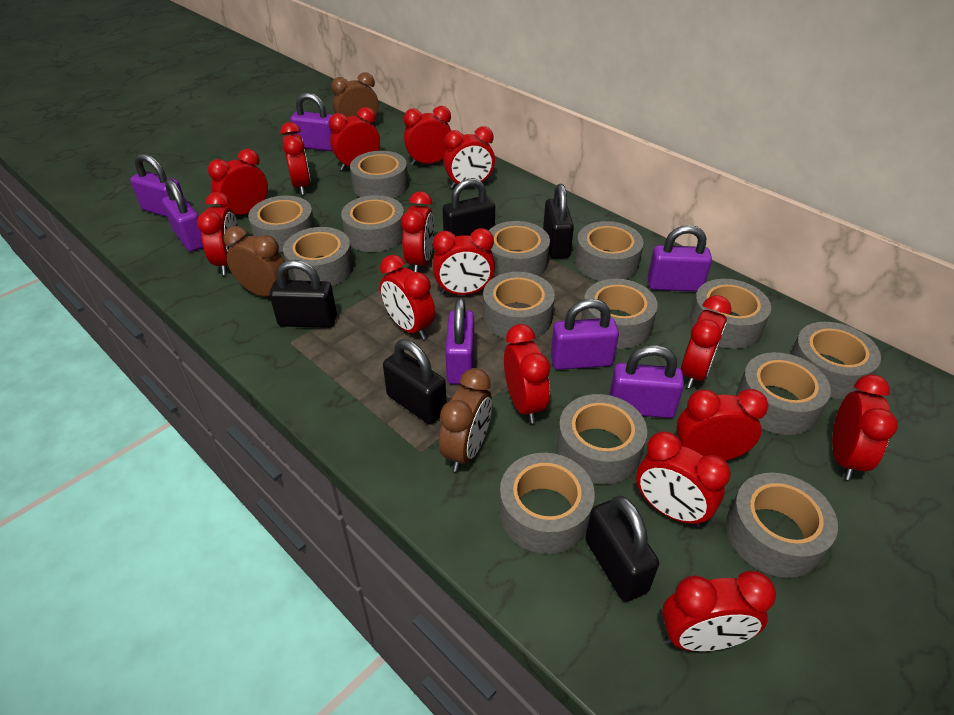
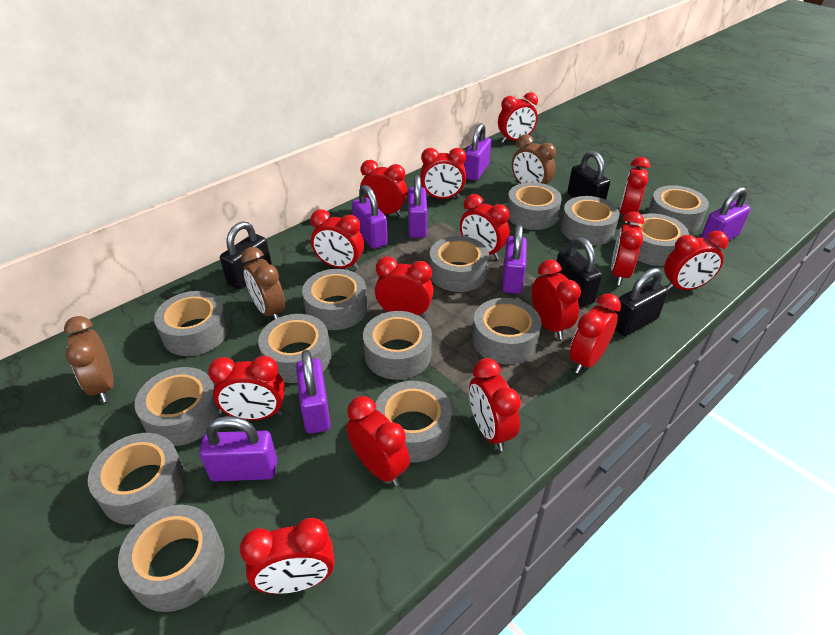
black padlock: 5 -> 4

